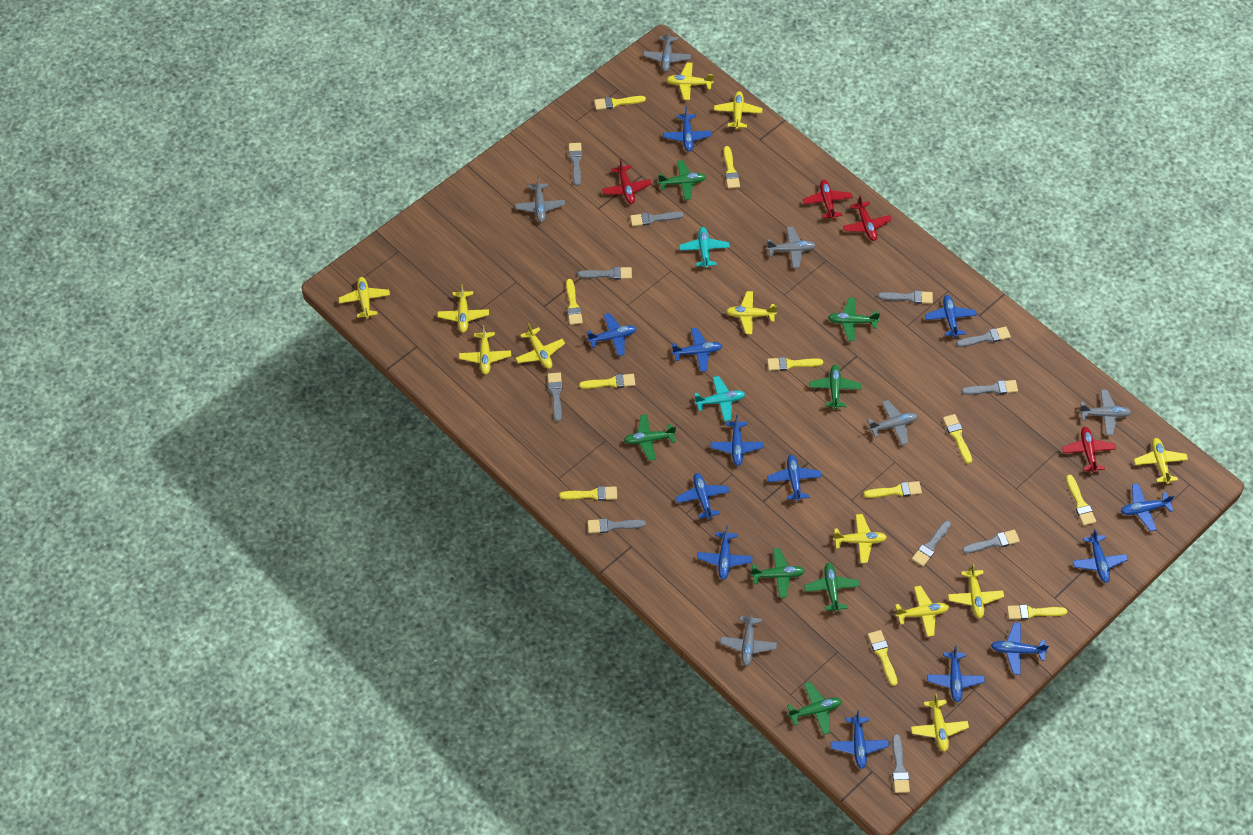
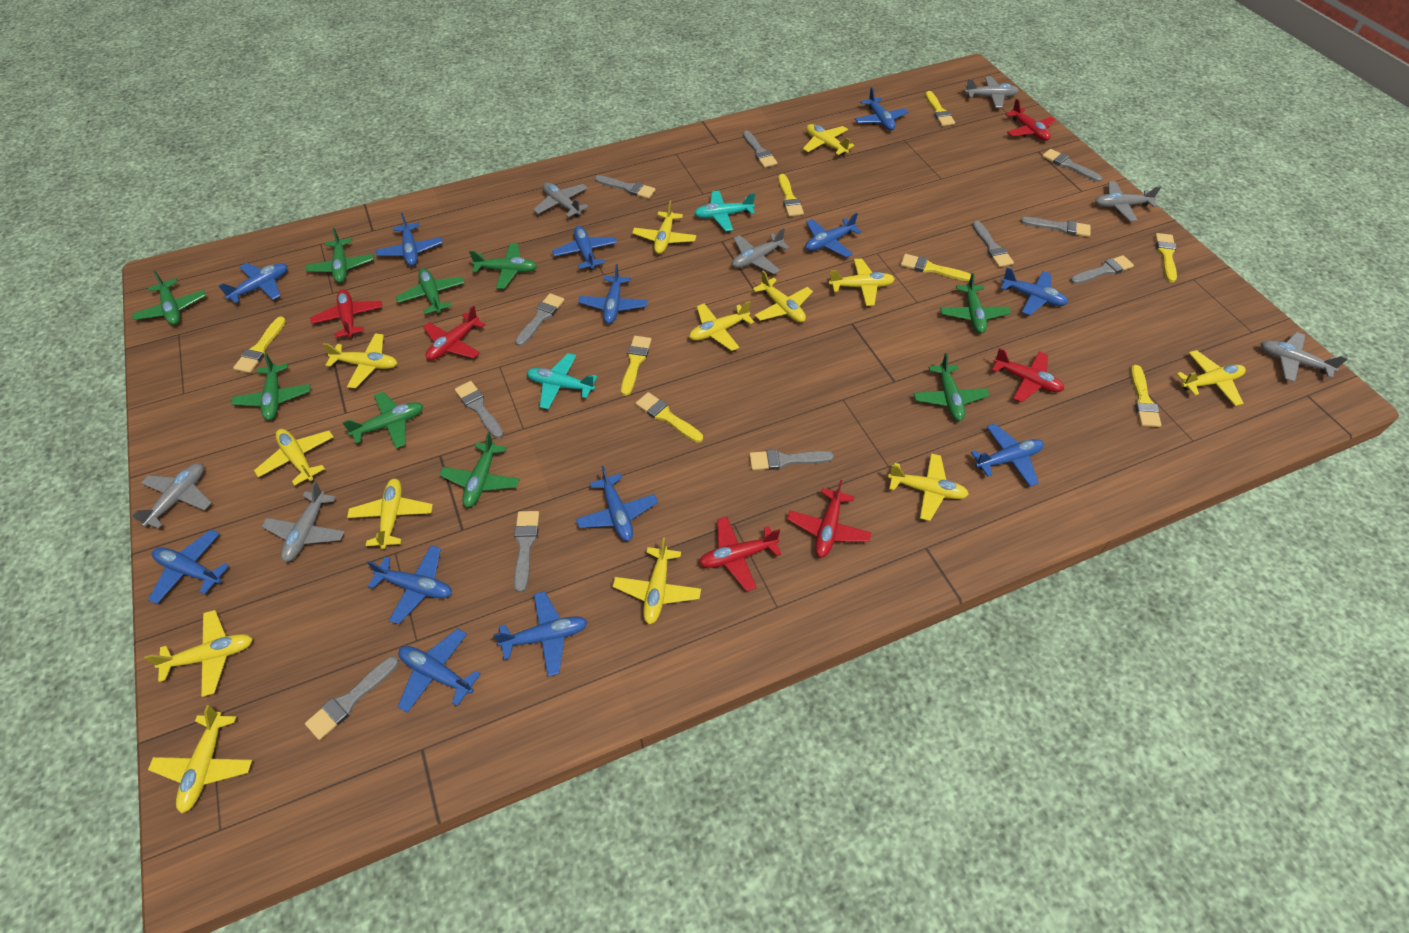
green plane: 7 -> 9
grey plane: 6 -> 7
red plane: 4 -> 6
yellow brush: 11 -> 8
yellow plane: 12 -> 13

